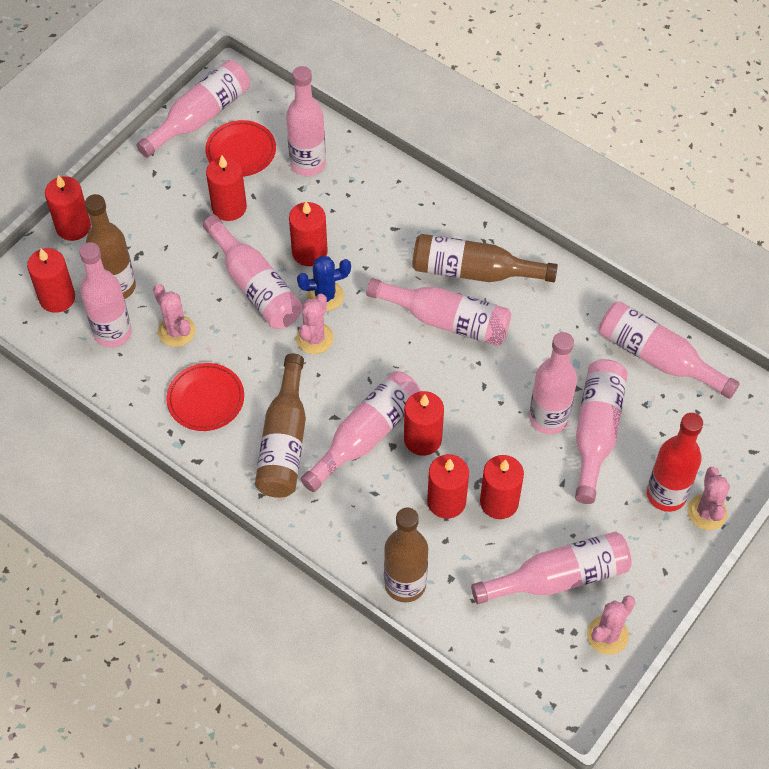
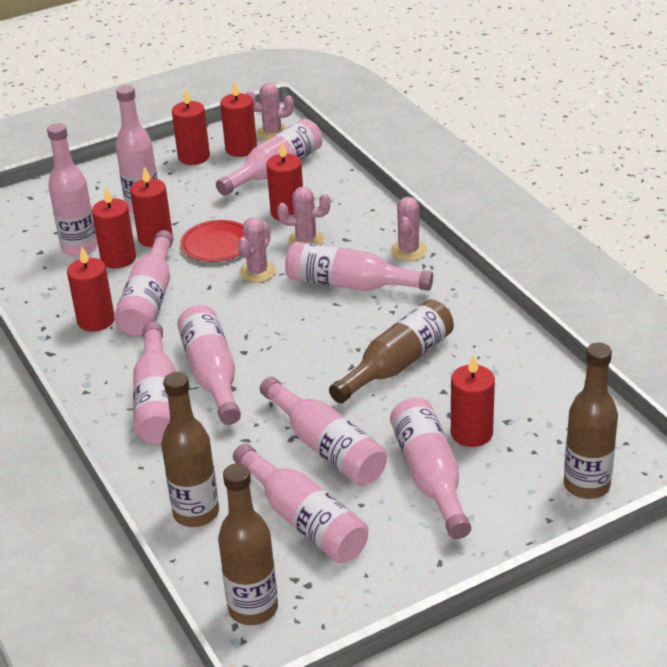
blue cactus: 1 -> 0
red bottle: 1 -> 0
red plate: 2 -> 1

